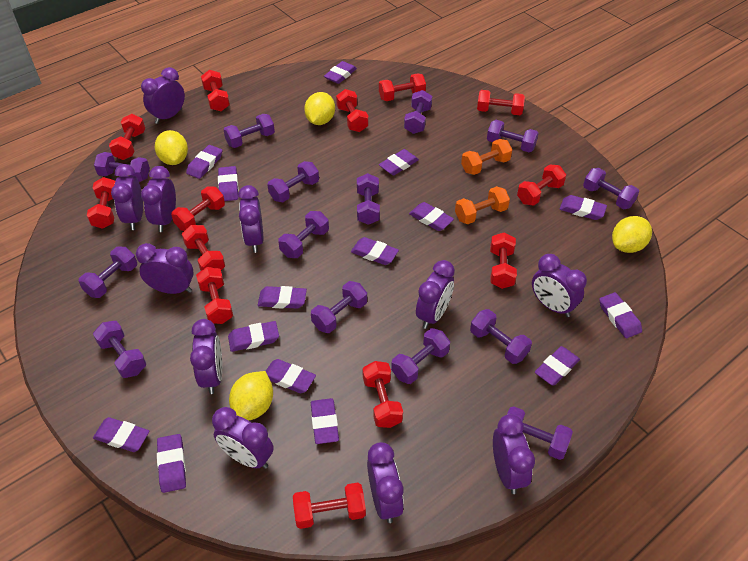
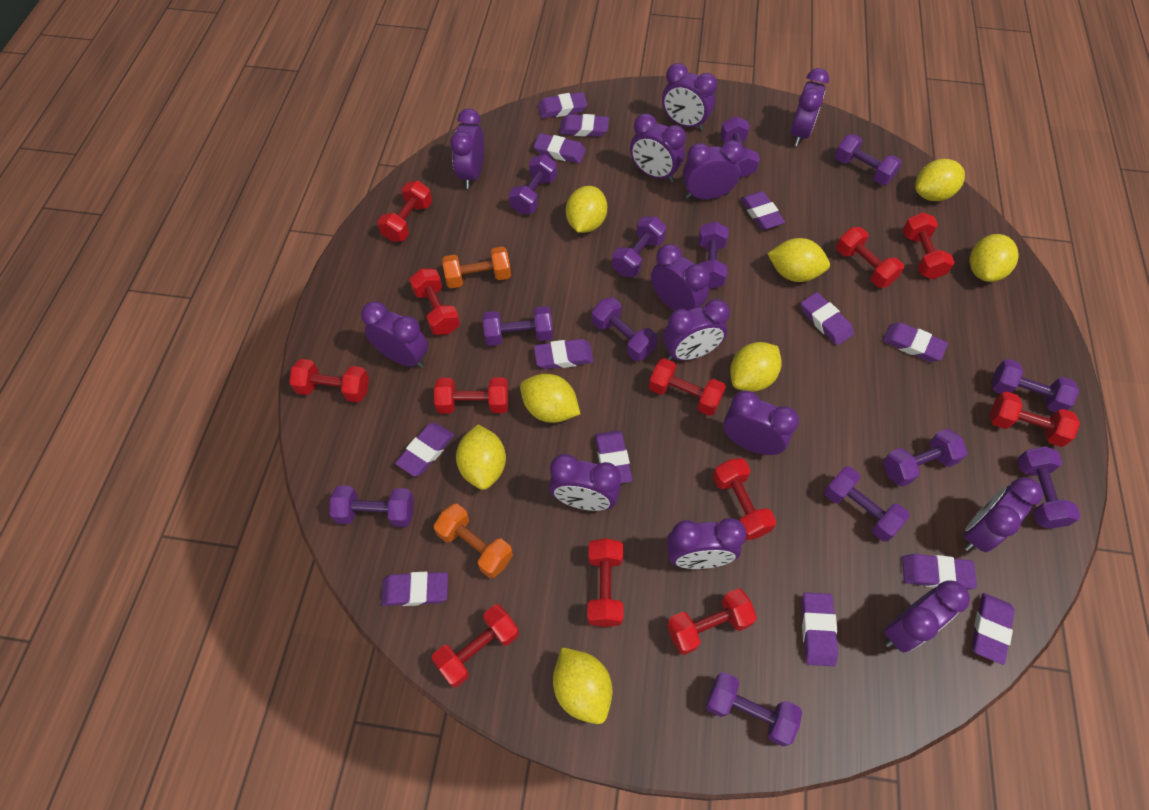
purple clock: 11 -> 13
purple dumbbell: 14 -> 13
purple eraser: 15 -> 13
red dumbbell: 13 -> 12
yellow lemon: 4 -> 8

